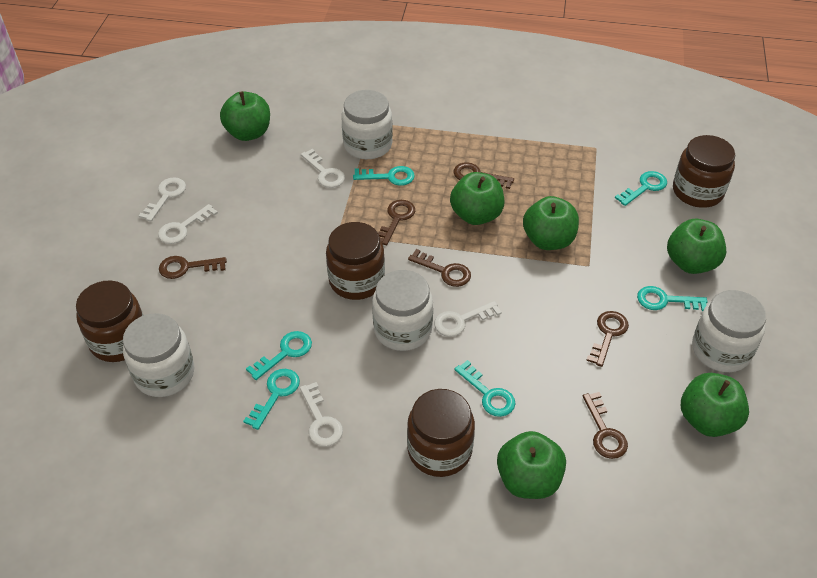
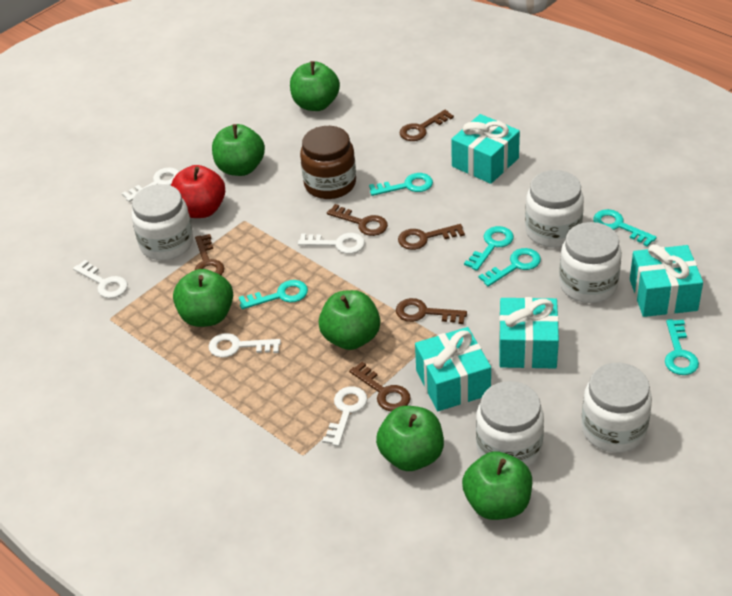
brown jar: 4 -> 1
red apple: 0 -> 1
turquoise gift: 0 -> 4
white jar: 4 -> 5

